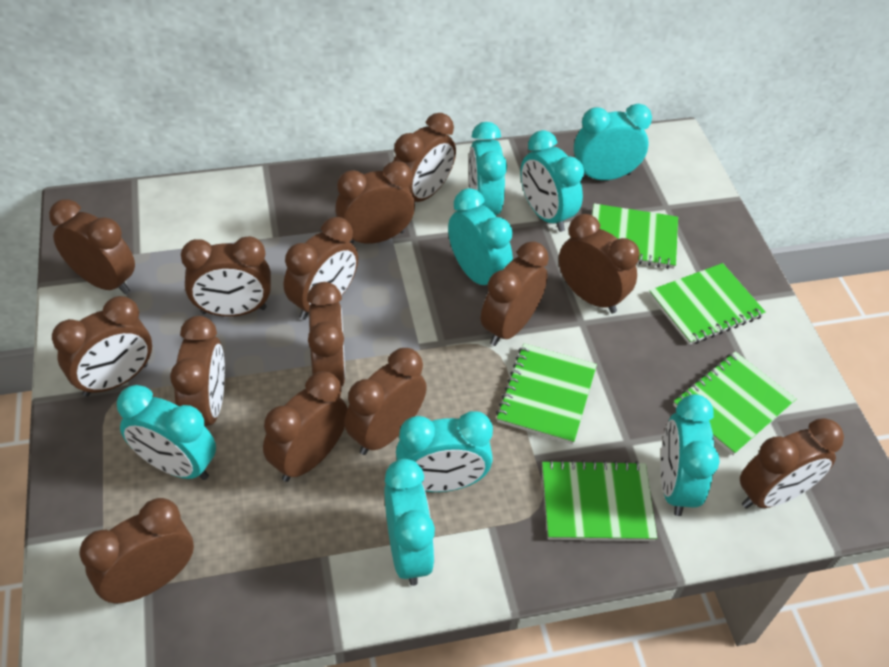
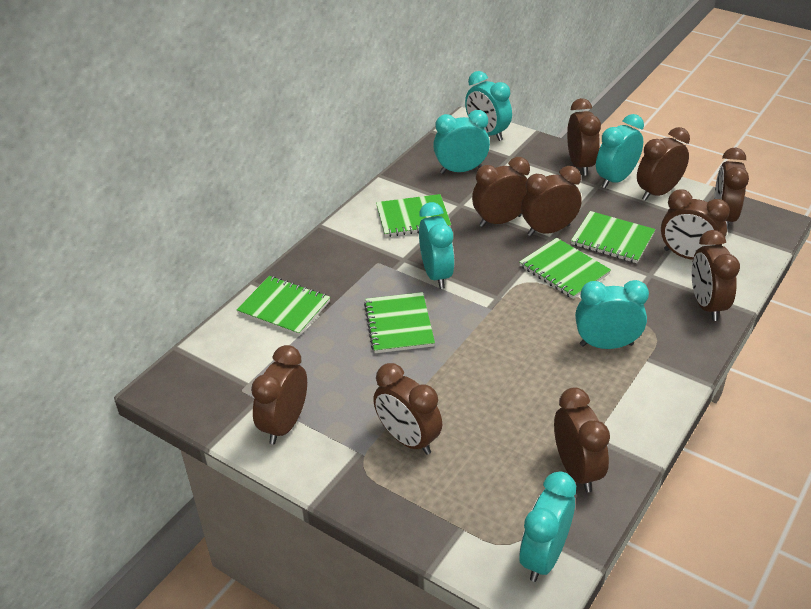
brown clock: 14 -> 10
turquoise clock: 8 -> 6

